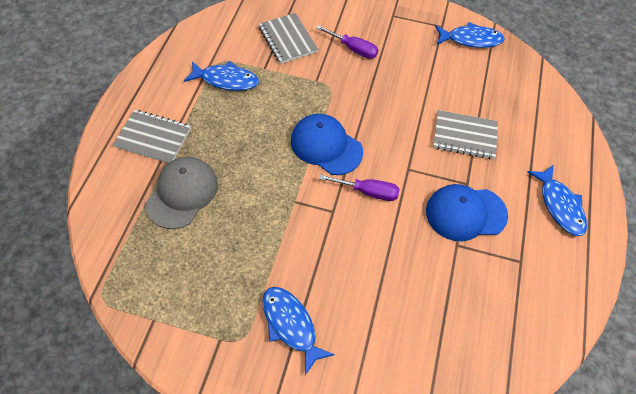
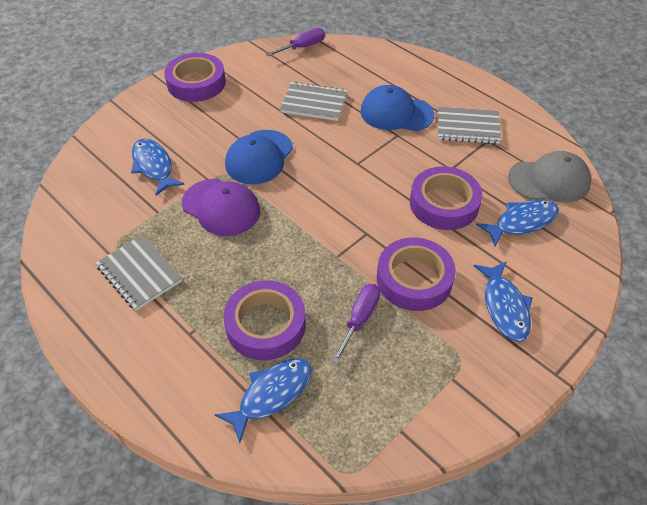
purple cap: 0 -> 1
purple tape: 0 -> 4

